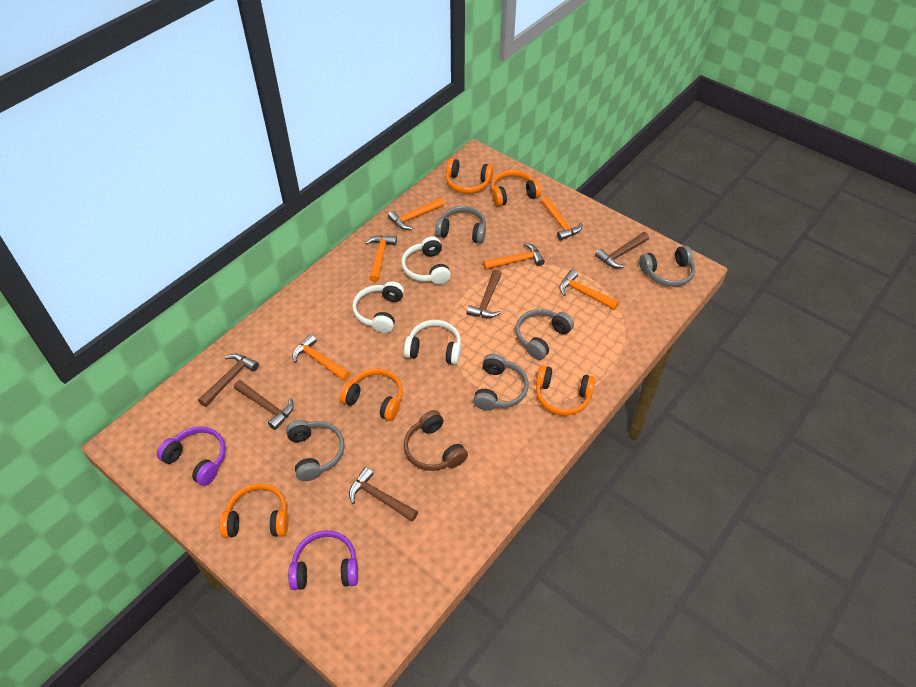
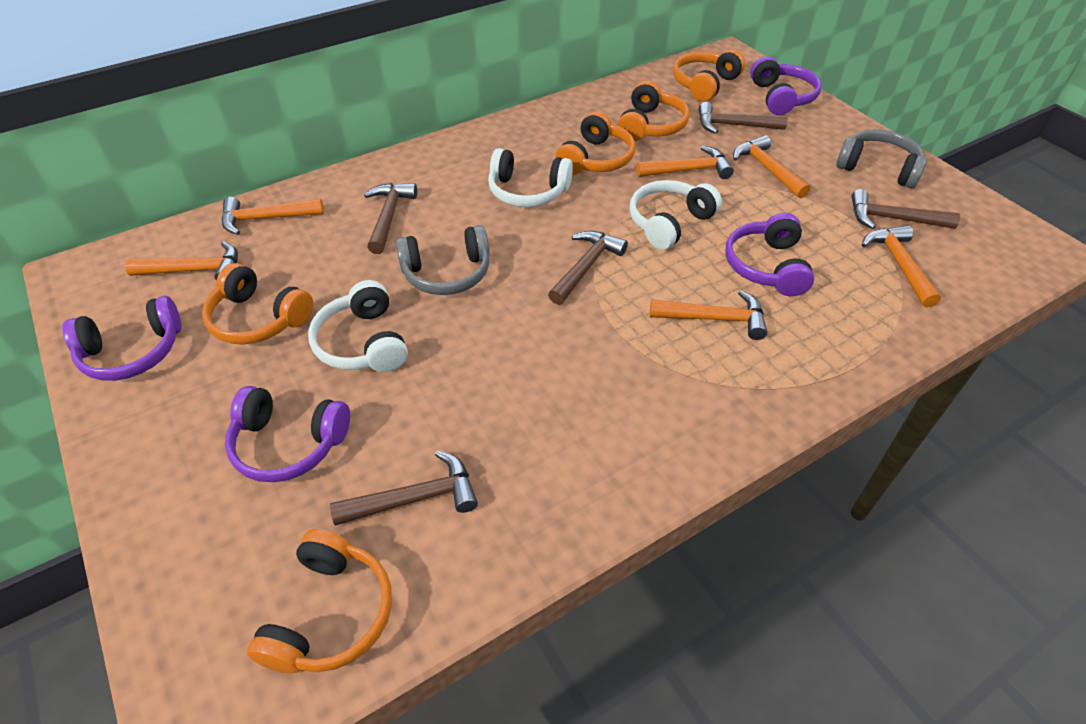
brown headphones: 1 -> 0
grey headphones: 5 -> 2
purple headphones: 2 -> 4

